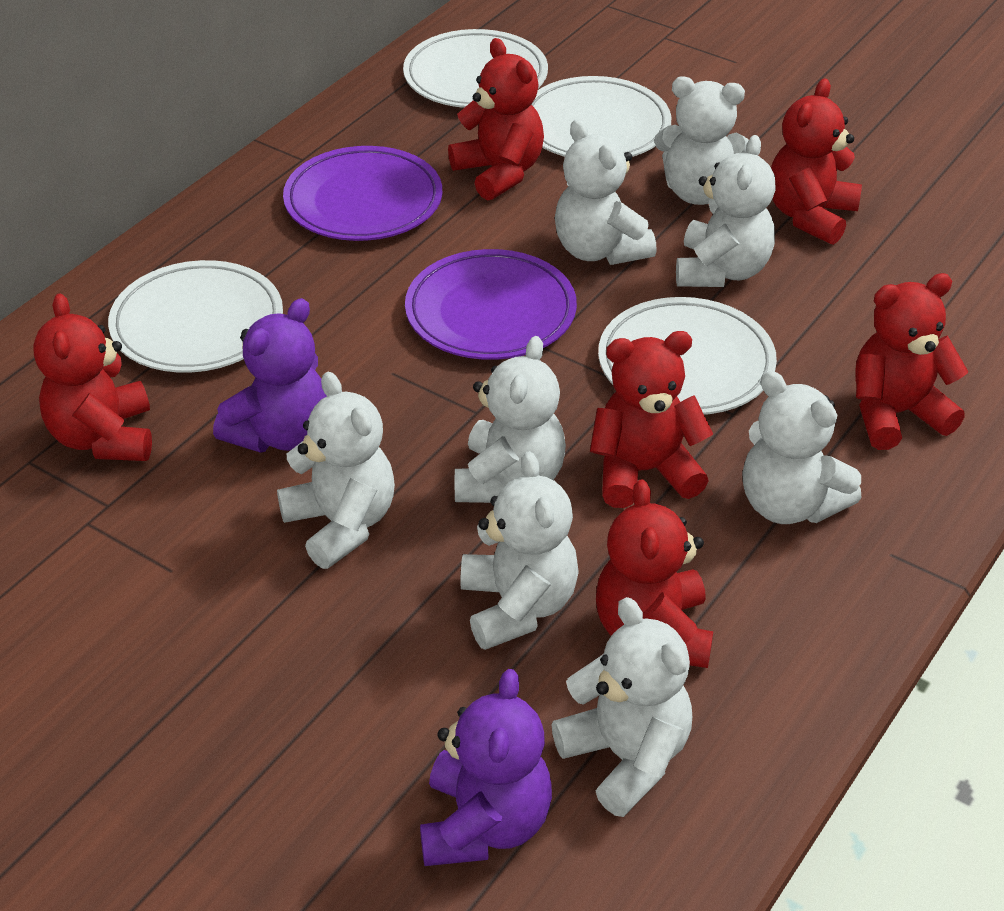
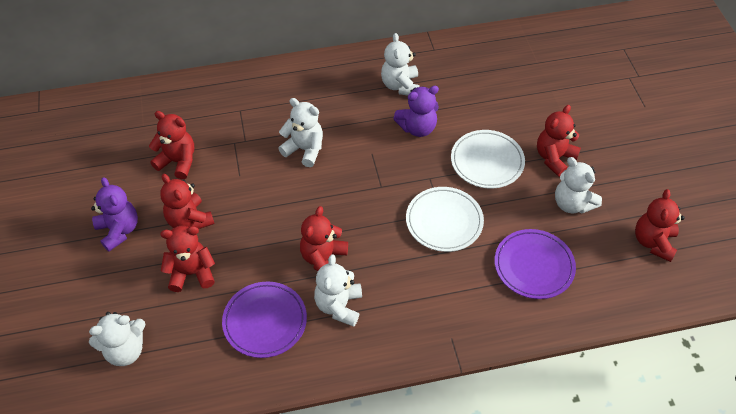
white plate: 4 -> 2
white teddy bear: 8 -> 5

